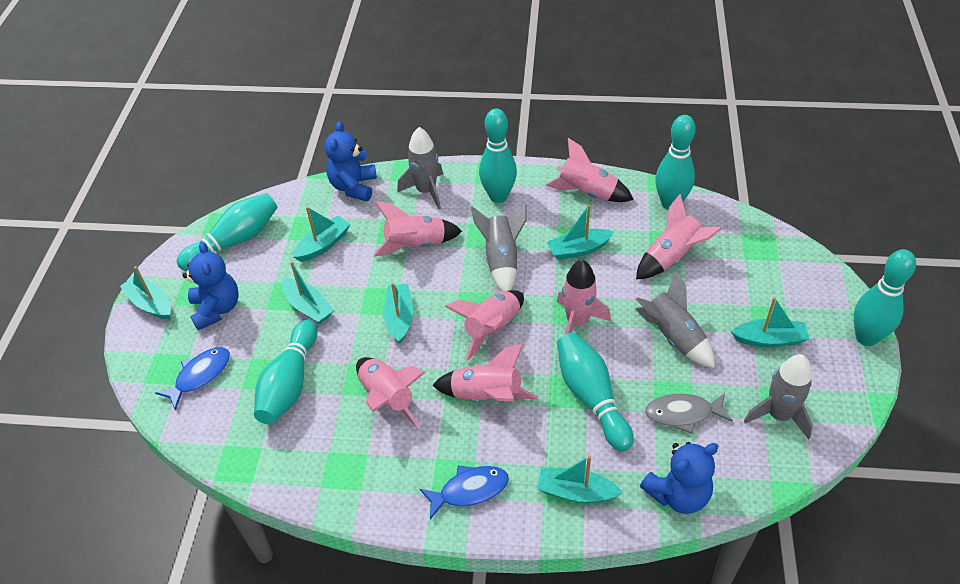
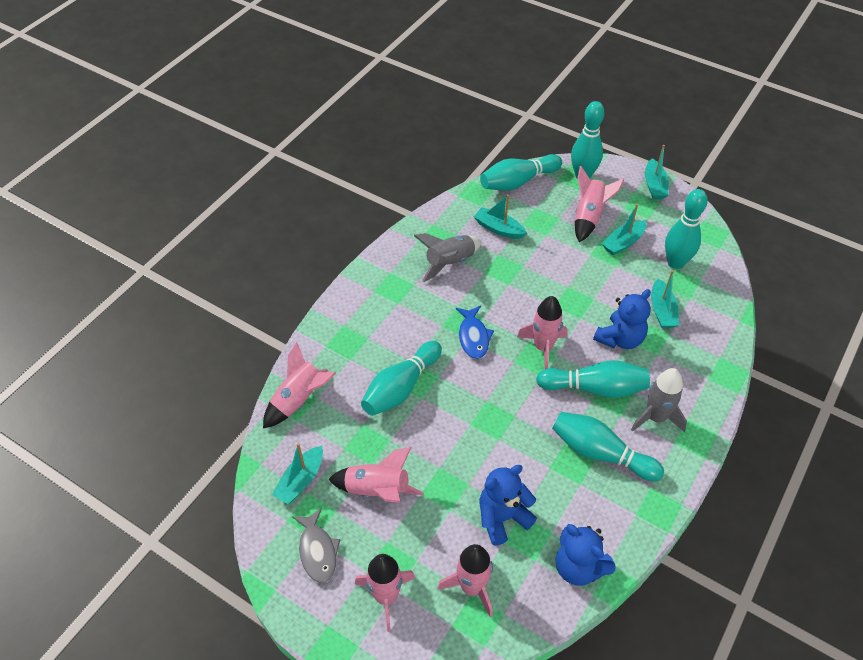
blue fish: 2 -> 1
grey rocket: 4 -> 2
pink rocket: 7 -> 6
turquoise boat: 7 -> 5

